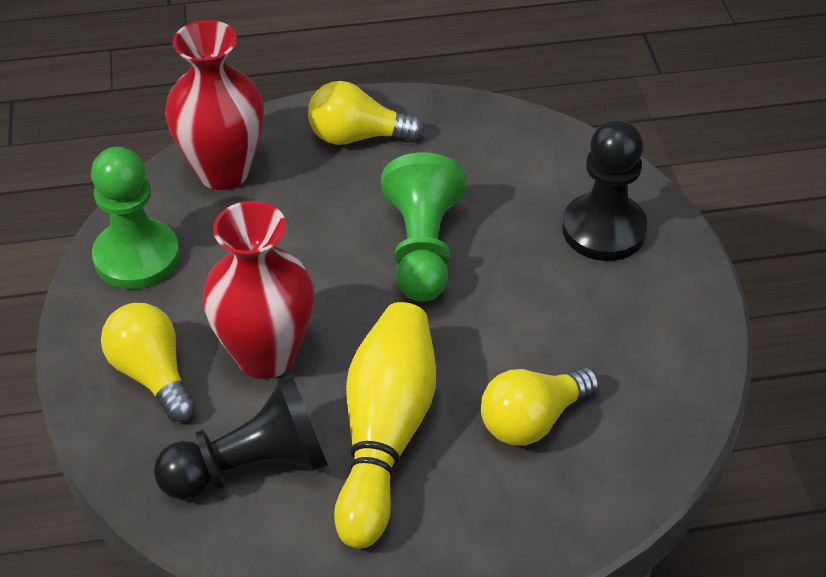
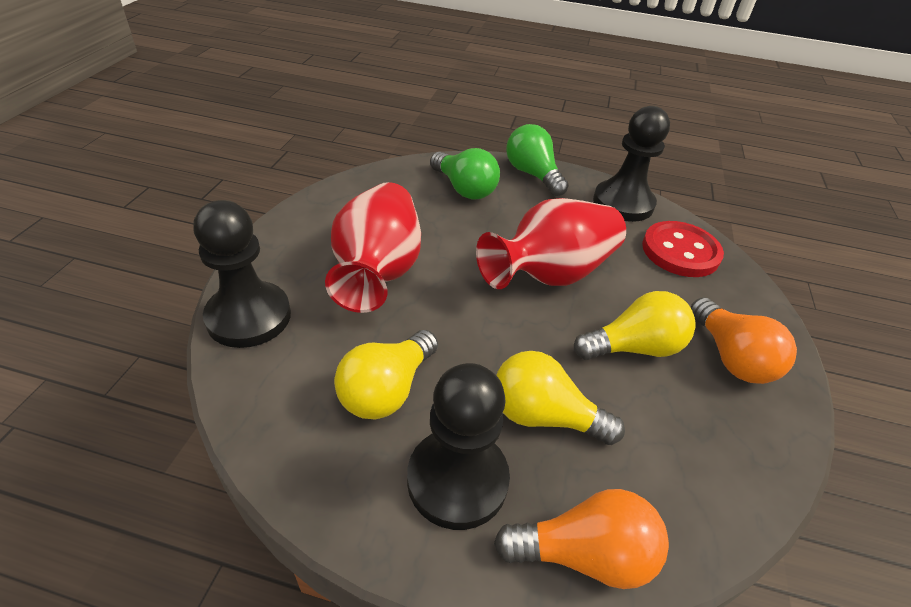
black pawn: 2 -> 3
green light bulb: 0 -> 2
green pawn: 2 -> 0
orange light bulb: 0 -> 2
red button: 0 -> 1
yellow bowling pin: 1 -> 0

